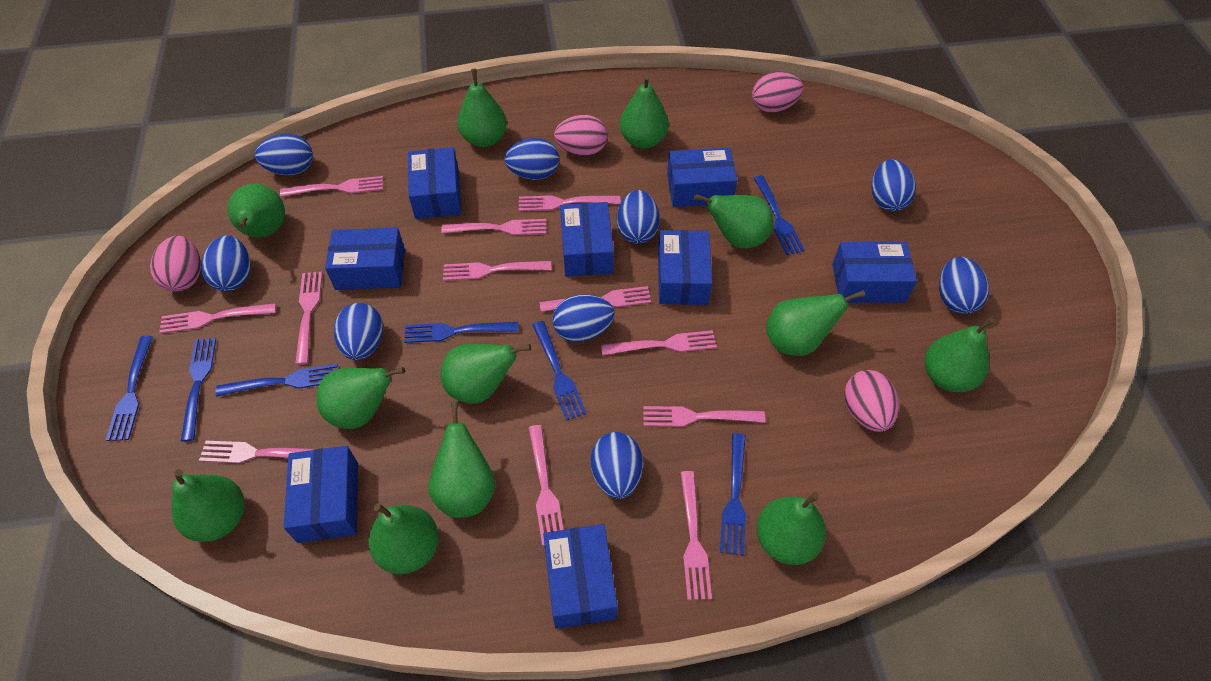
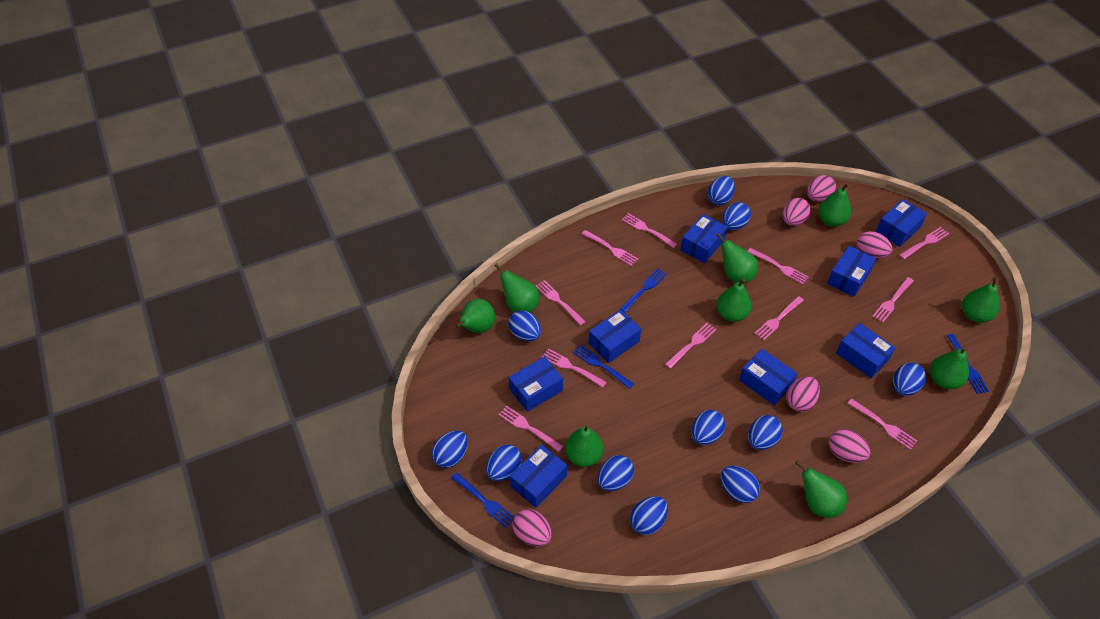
blue egg: 9 -> 11
blue fork: 7 -> 4
green pear: 12 -> 9
pink egg: 4 -> 6
pink fork: 12 -> 11

